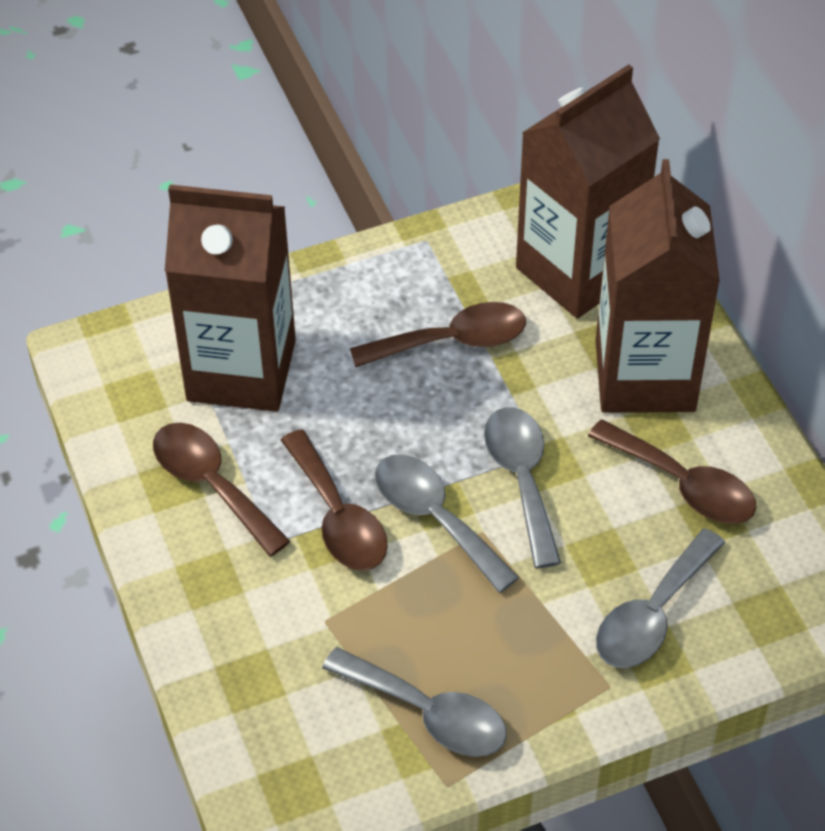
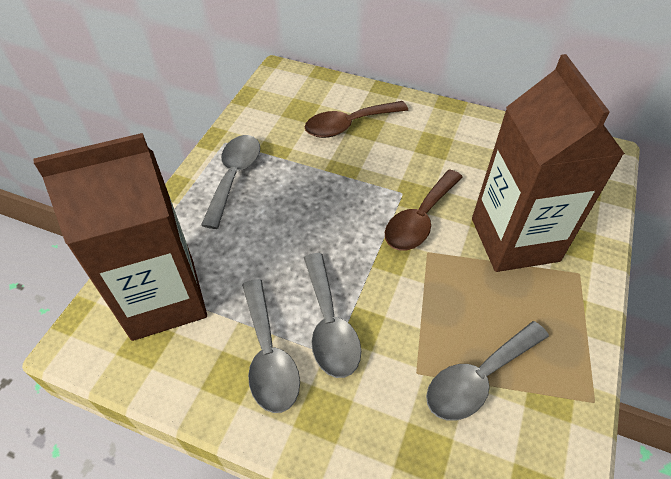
brown carton: 3 -> 2
brown spoon: 4 -> 2

